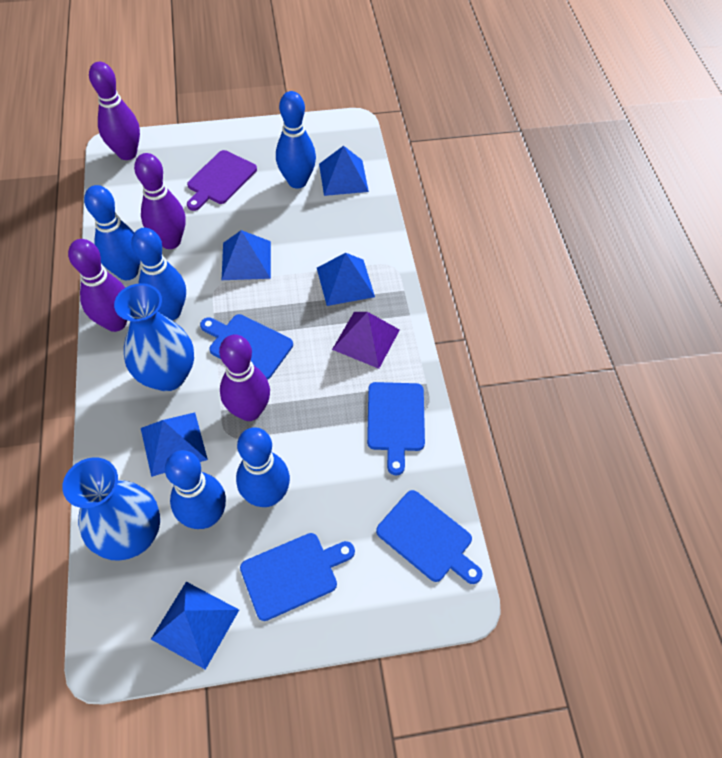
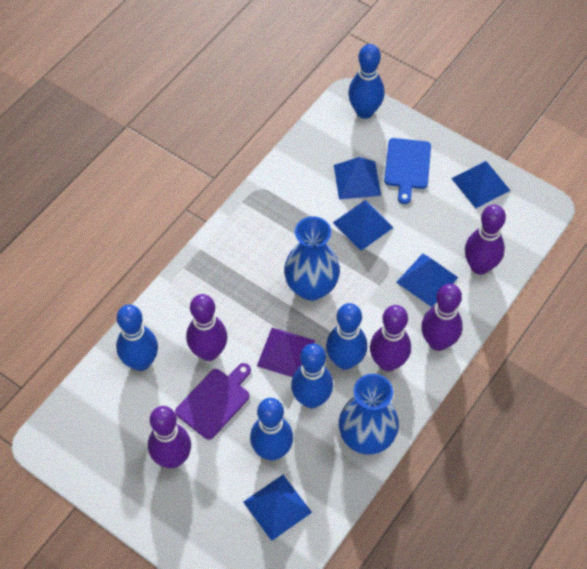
blue cutting board: 4 -> 1
purple bowling pin: 4 -> 5

